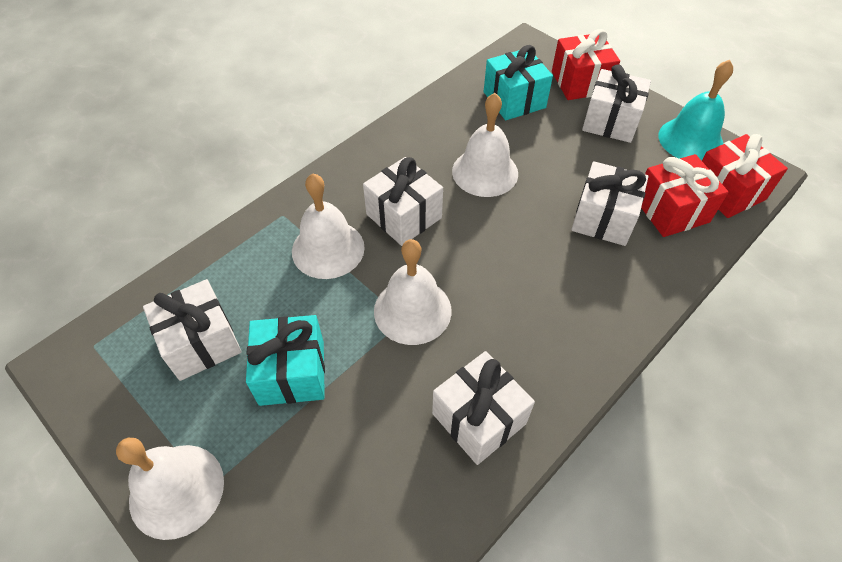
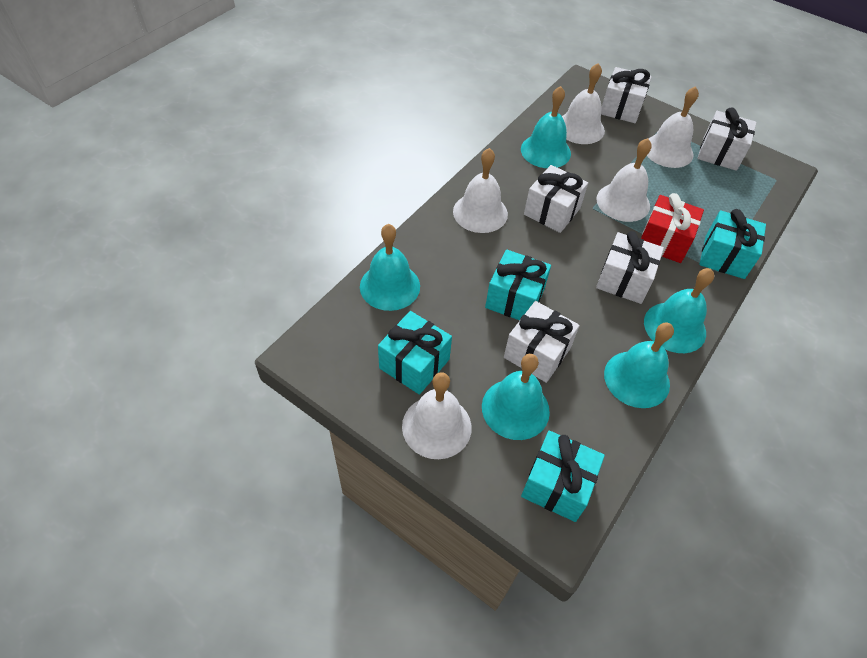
red gift: 3 -> 1
turquoise bell: 1 -> 5
turquoise gift: 2 -> 4
white bell: 4 -> 5

